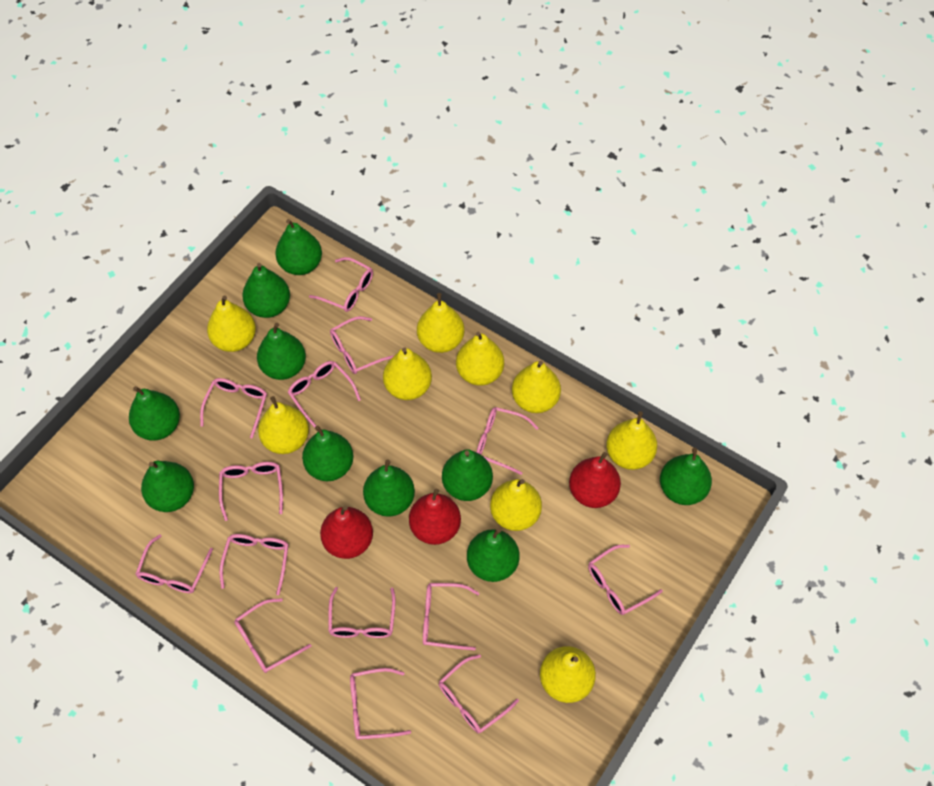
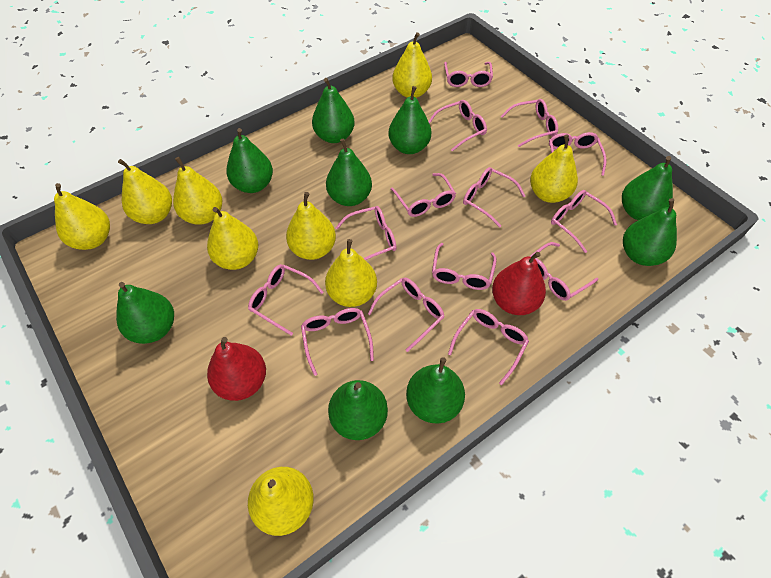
green pear: 10 -> 9
red pear: 3 -> 2

